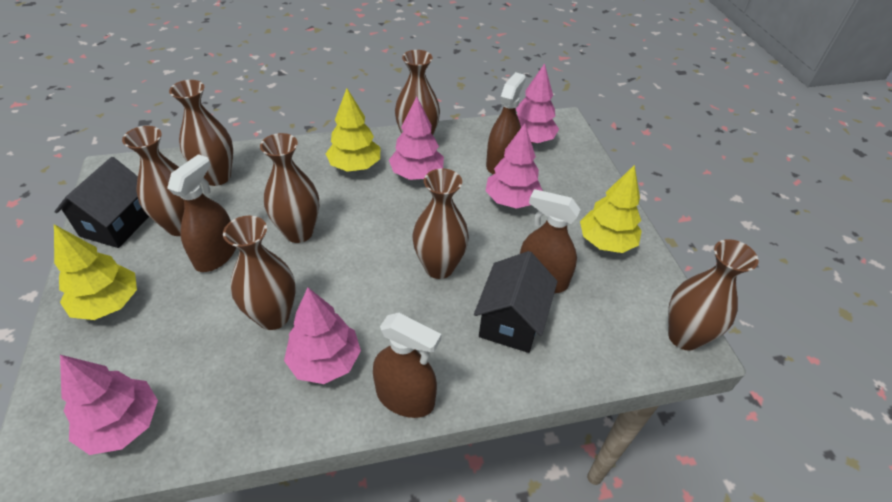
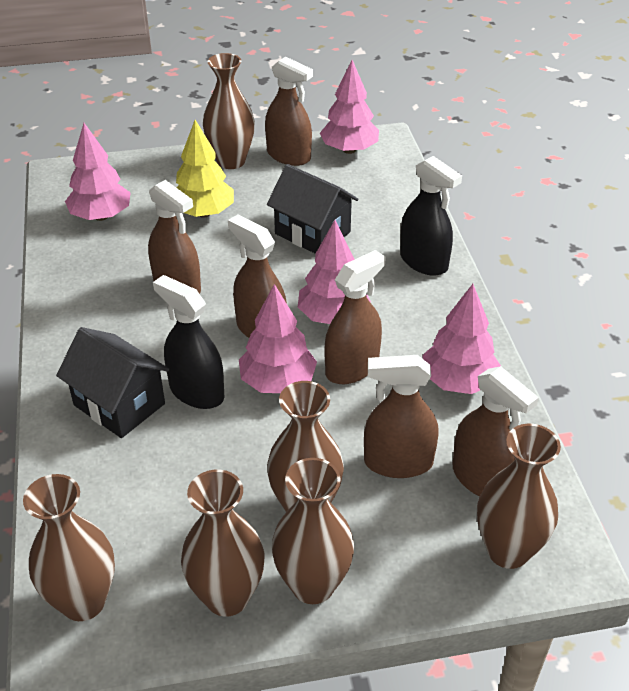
black spray bottle: 0 -> 2
brown spray bottle: 4 -> 6
brown vase: 7 -> 6
yellow tree: 3 -> 1

